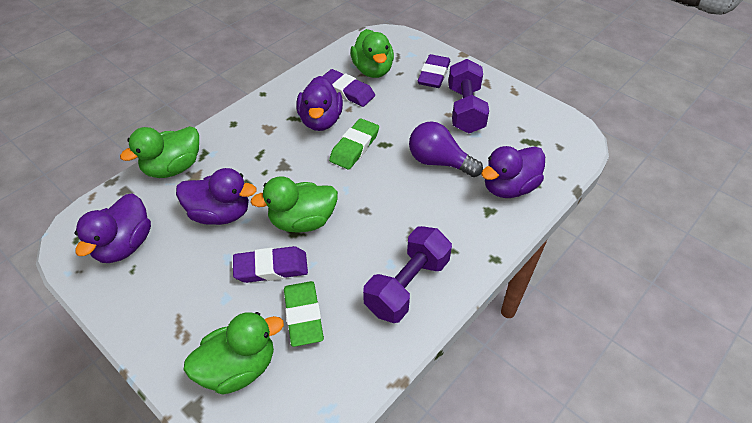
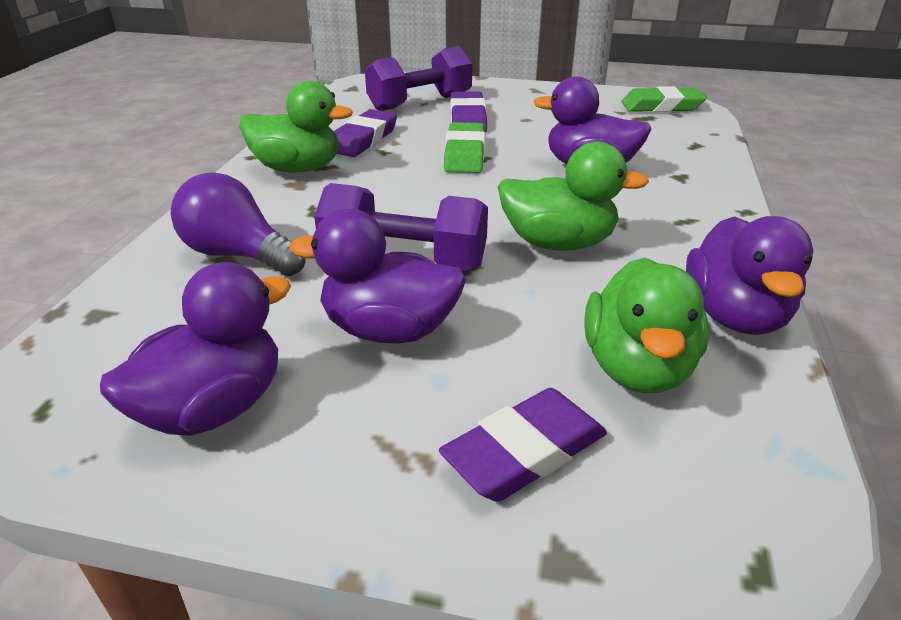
green duck: 4 -> 3

